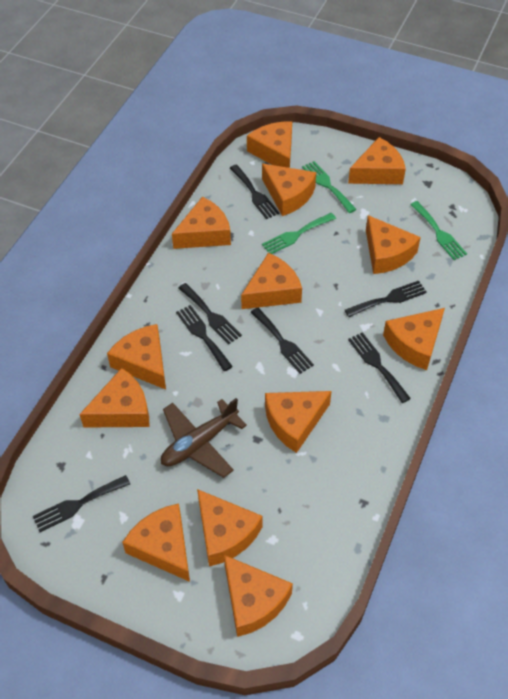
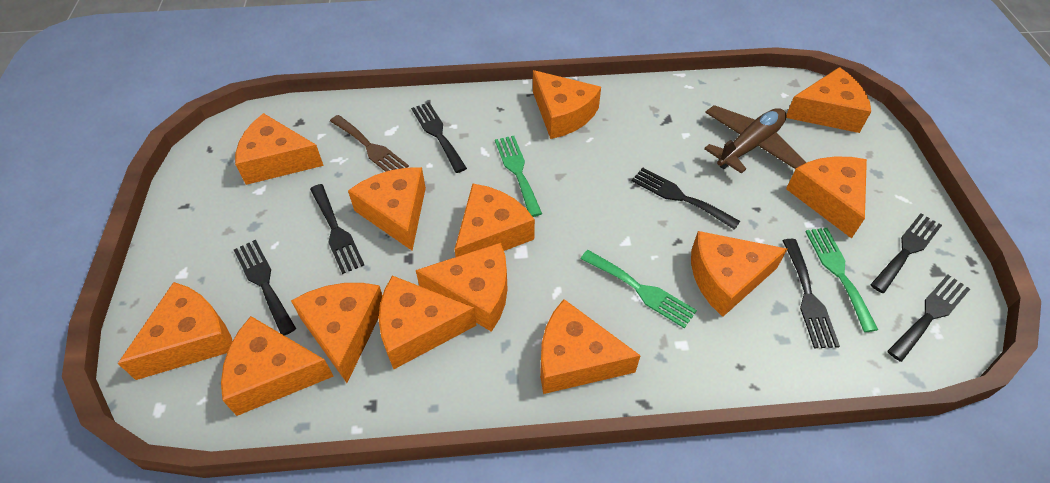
brown fork: 0 -> 1

